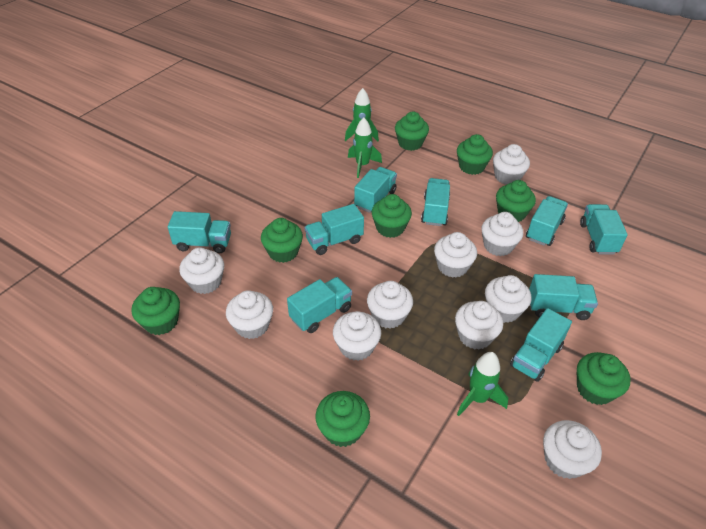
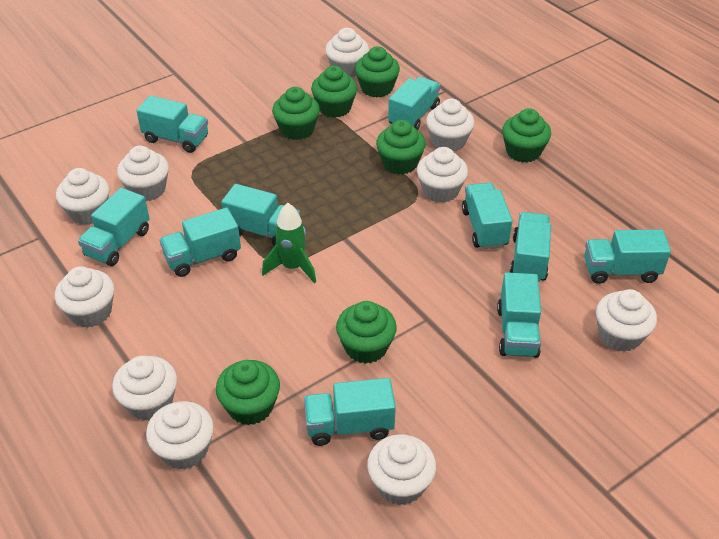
green cupcake: 8 -> 7
green rocket: 3 -> 1
turquoise truck: 9 -> 10

